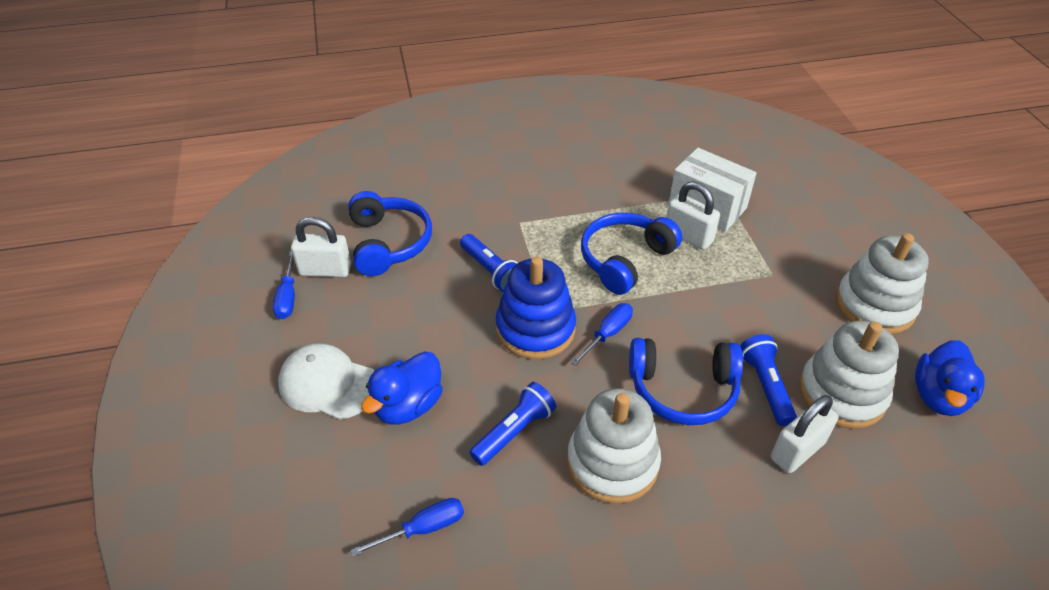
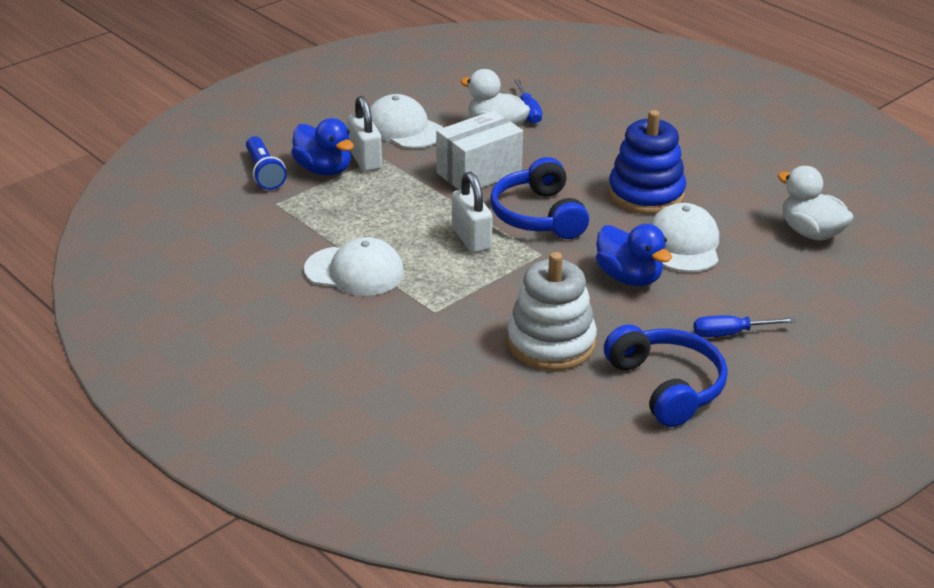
blue flashlight: 3 -> 1
blue headphones: 3 -> 2
blue screwdriver: 3 -> 2
white cap: 1 -> 3
white duck: 0 -> 2
white padlock: 3 -> 2
white stacking toy: 3 -> 1

